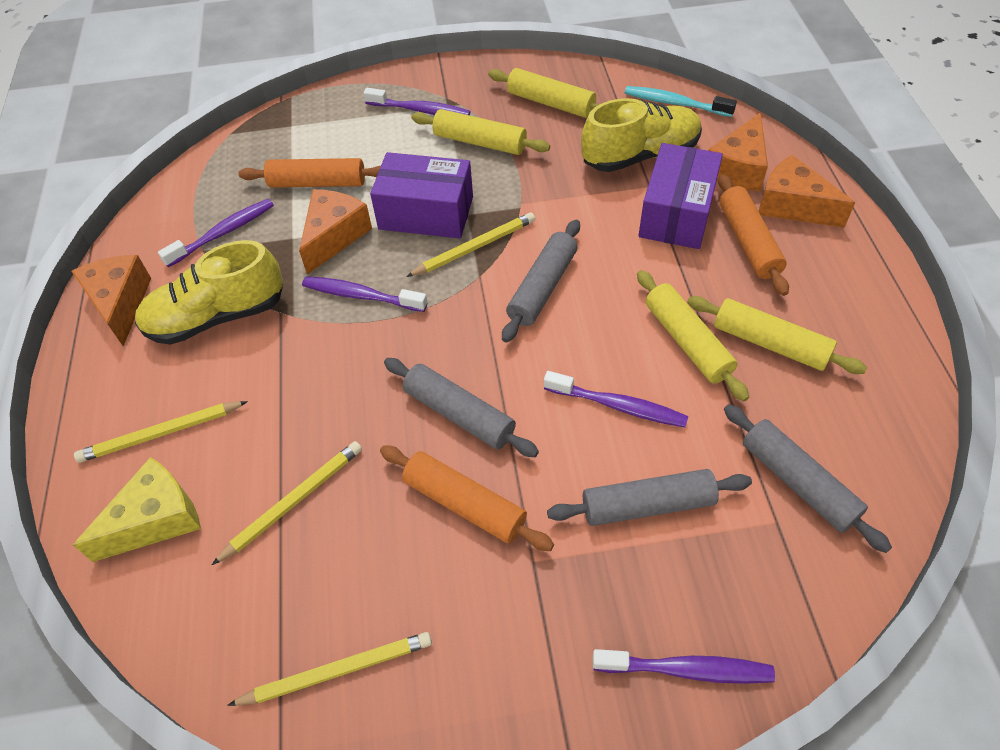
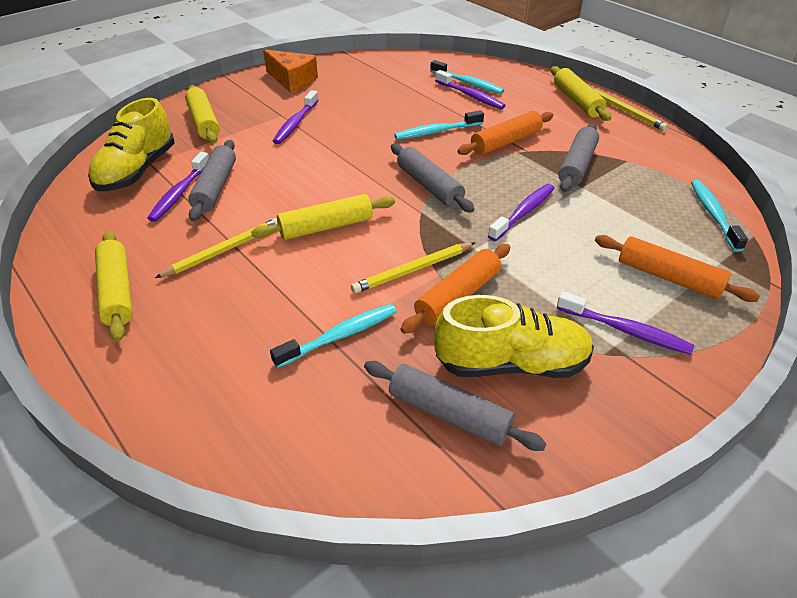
orange cheese: 4 -> 1
purple box: 2 -> 0
turquoise toothbrush: 1 -> 4
yellow cheese: 1 -> 0
yellow pencil: 4 -> 3

